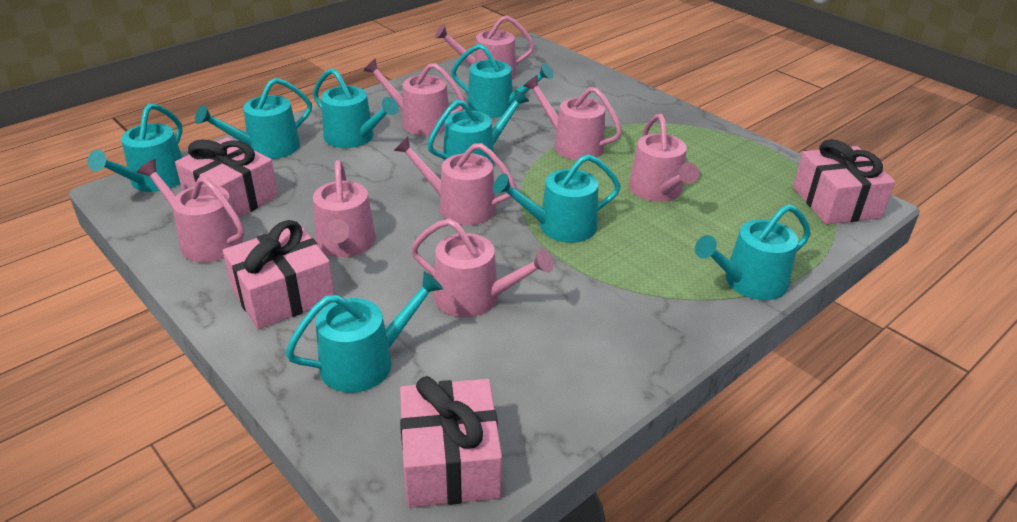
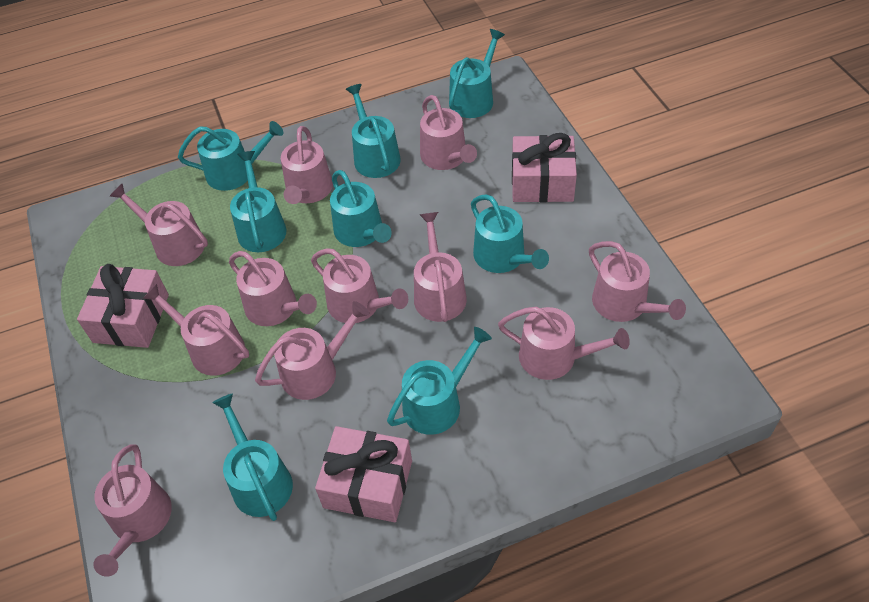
pink gift: 4 -> 3
pink watering can: 8 -> 11

